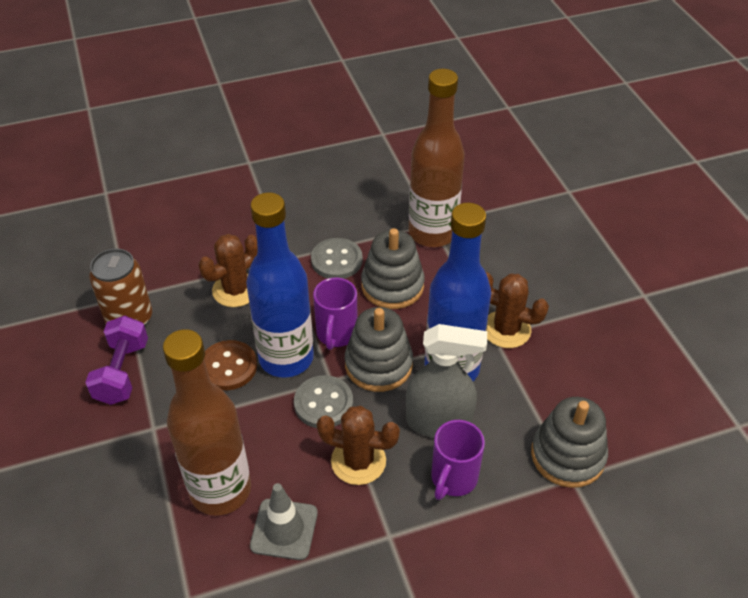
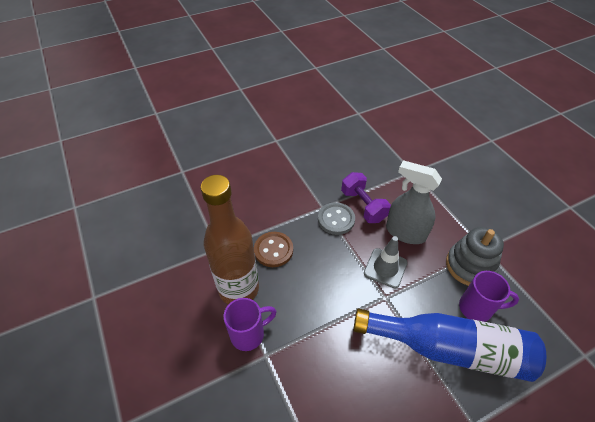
blue bottle: 2 -> 1
brown bottle: 2 -> 1
brown cactus: 3 -> 0
brown can: 1 -> 0
grey button: 2 -> 1
grey stacking toy: 3 -> 1

